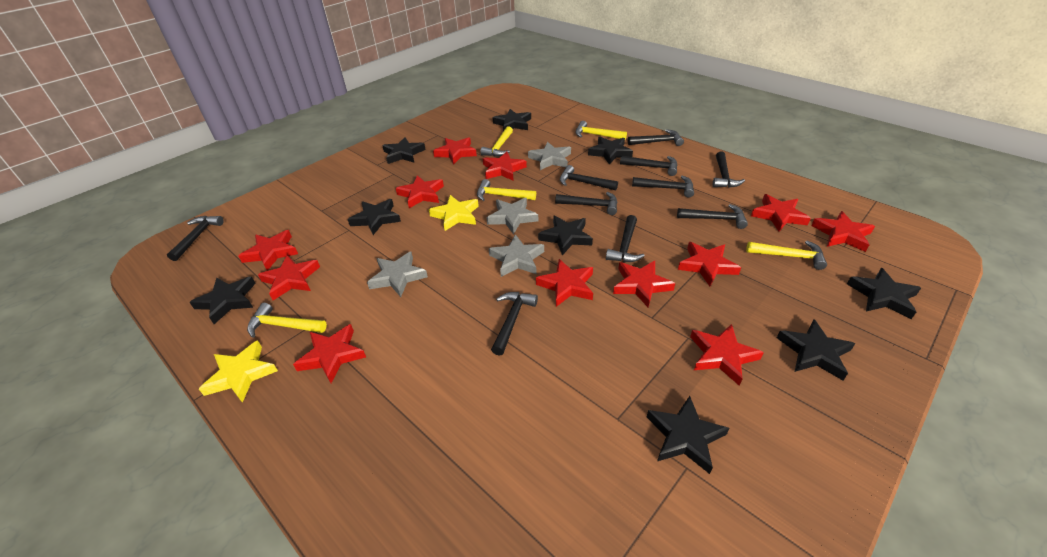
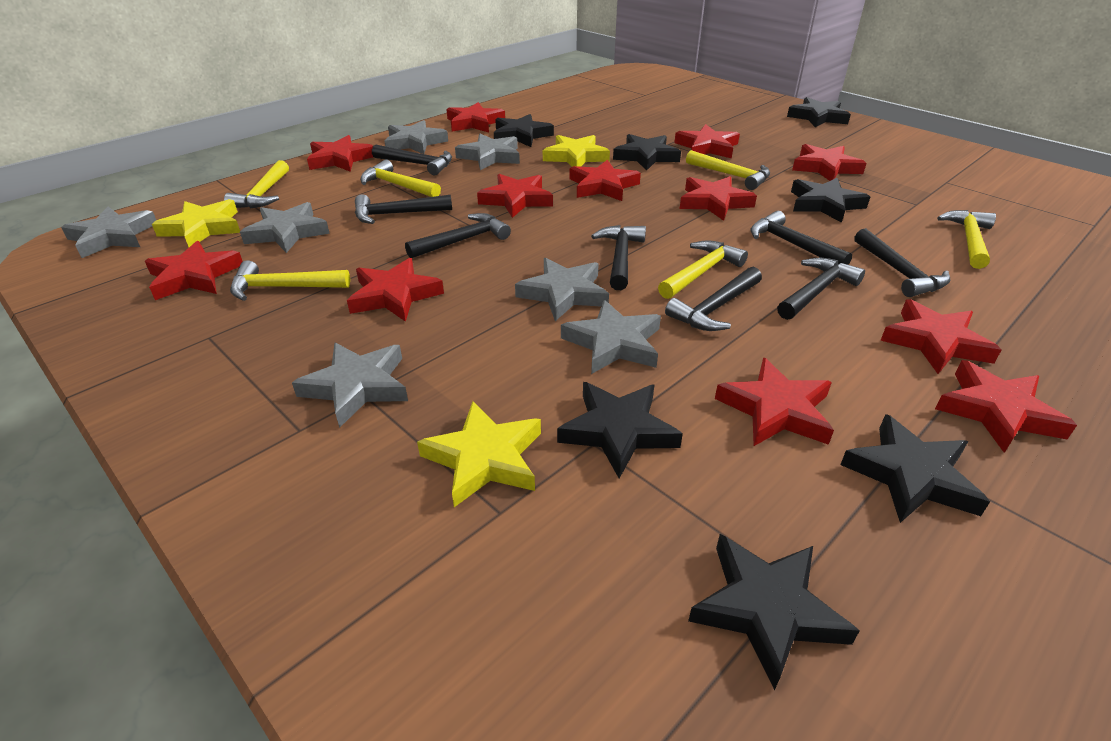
black hammer: 10 -> 8
black star: 9 -> 7
grey star: 4 -> 7
yellow hammer: 5 -> 6
yellow star: 2 -> 3

